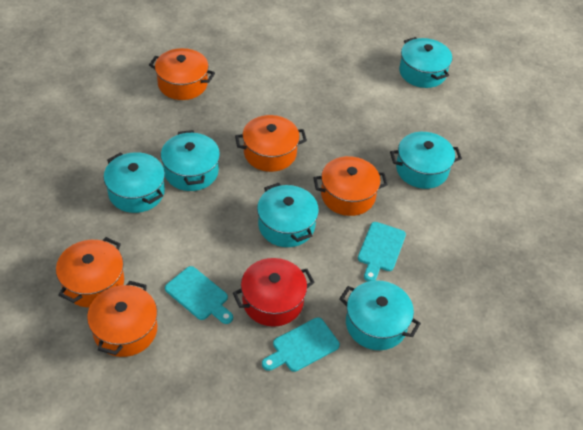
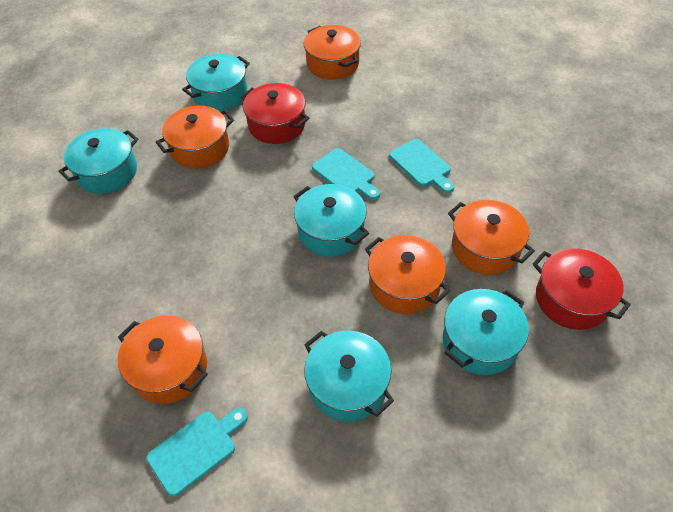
red pot: 1 -> 2
turquoise pot: 6 -> 5

